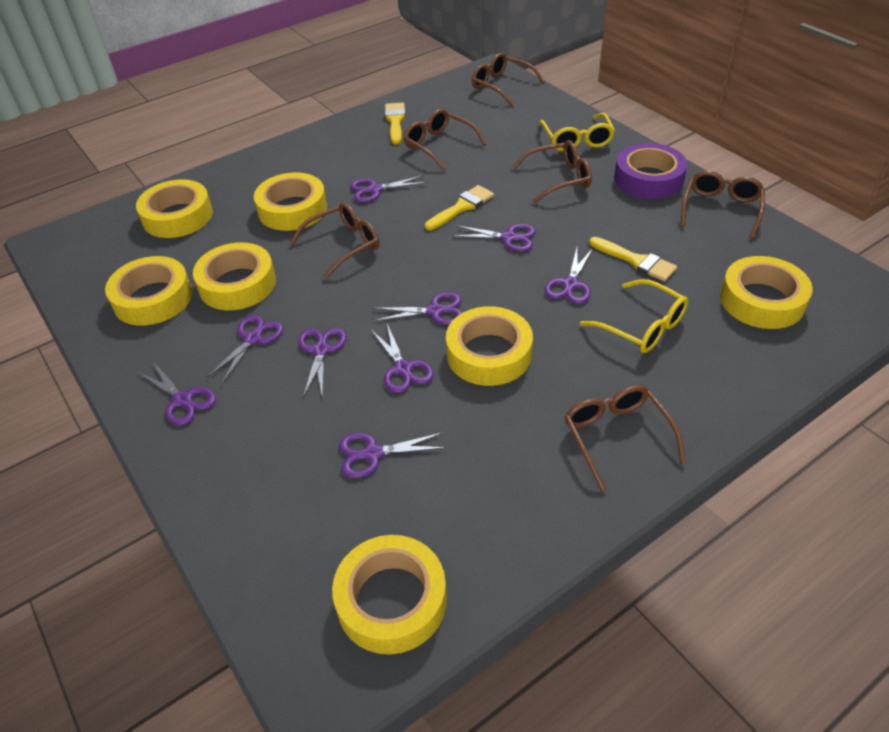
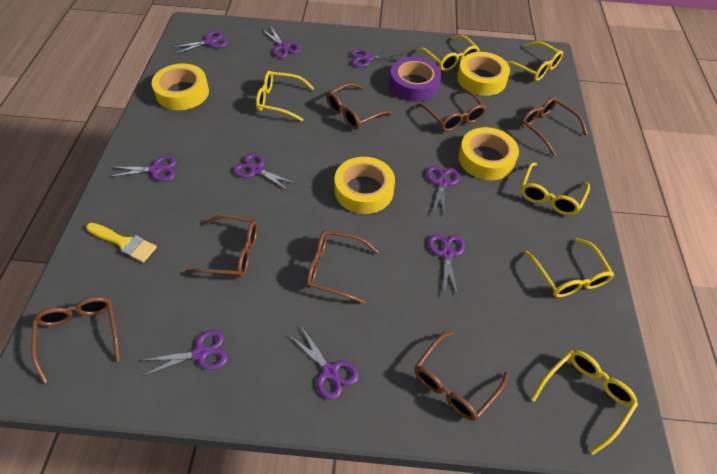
brown glasses: 6 -> 7
yellow brush: 3 -> 1
yellow glasses: 2 -> 6
yellow tape: 7 -> 4

